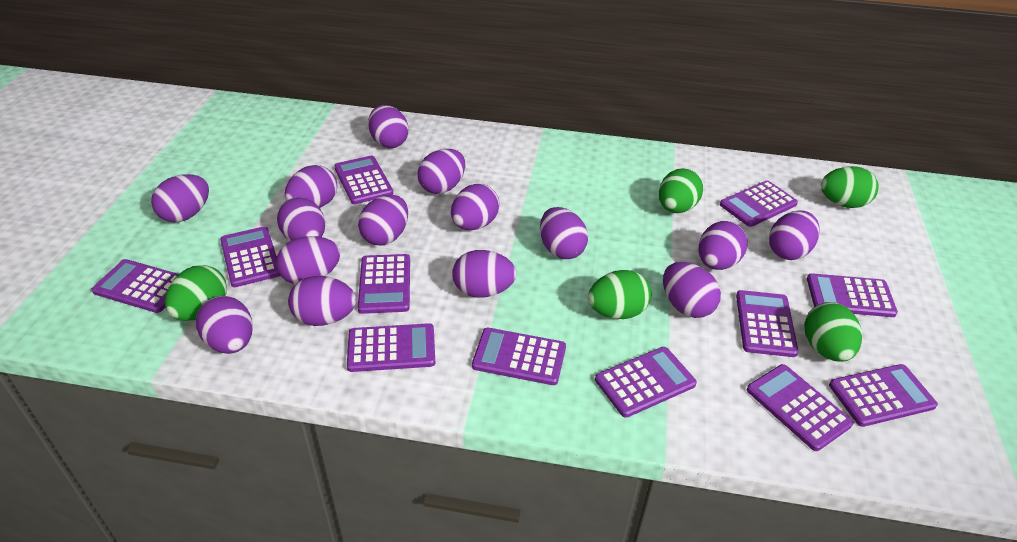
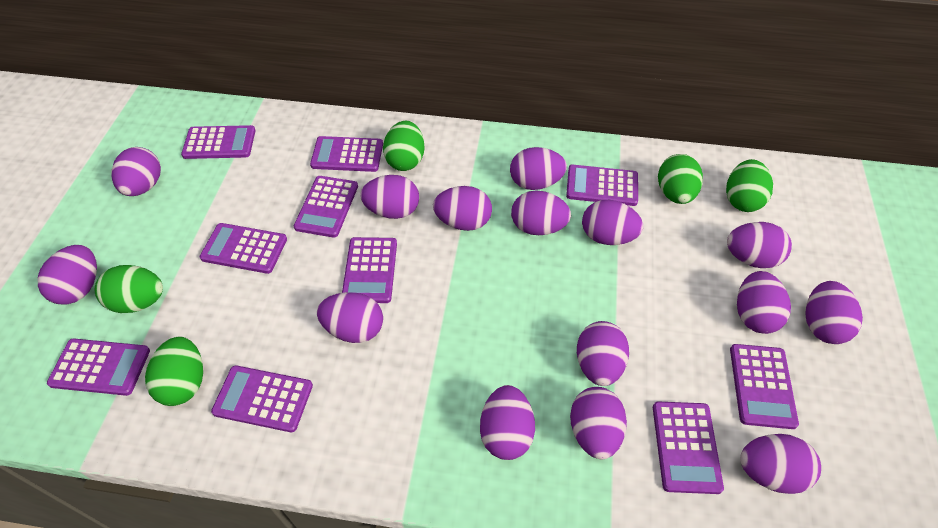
purple calculator: 12 -> 10

